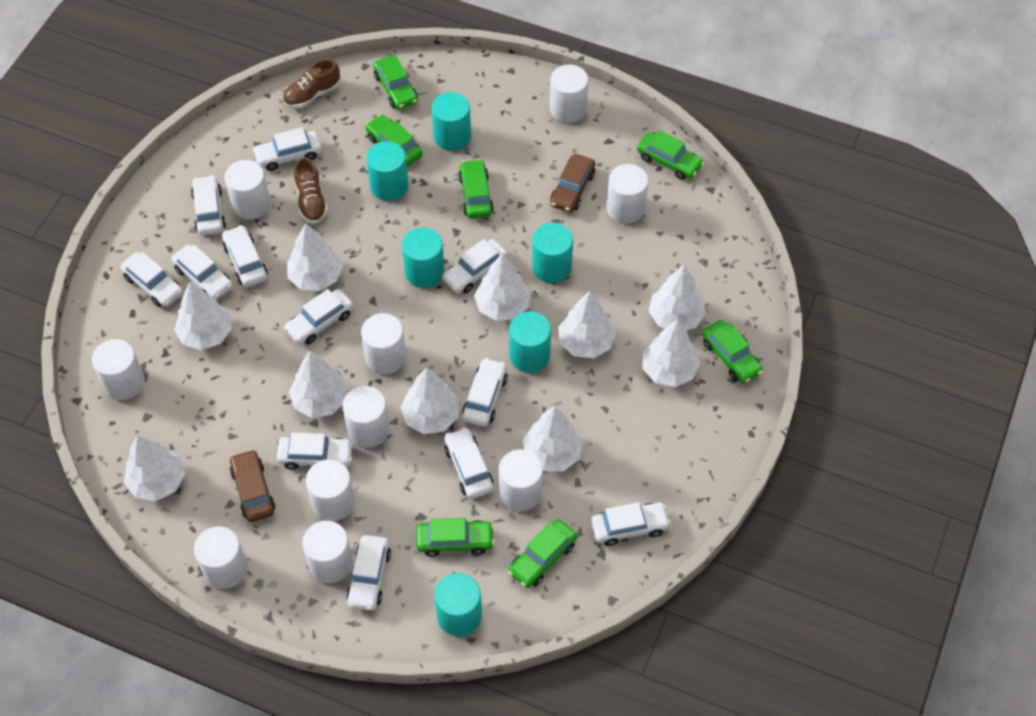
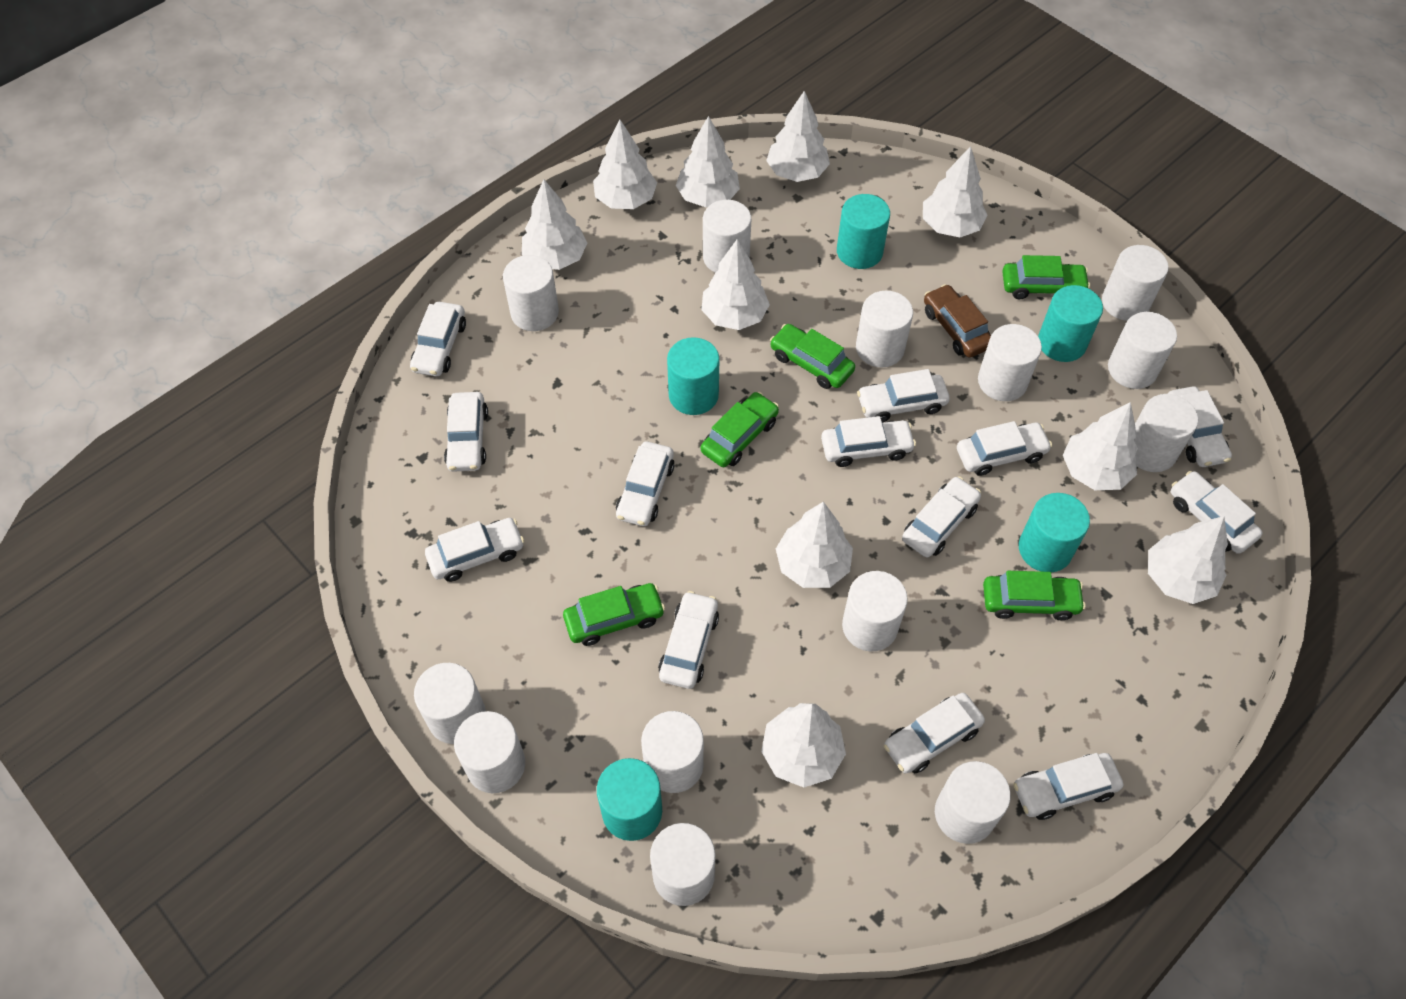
brown car: 2 -> 1
brown shoe: 2 -> 0
green car: 7 -> 5
turquoise cylinder: 6 -> 5
white car: 12 -> 13
white cylinder: 10 -> 13

